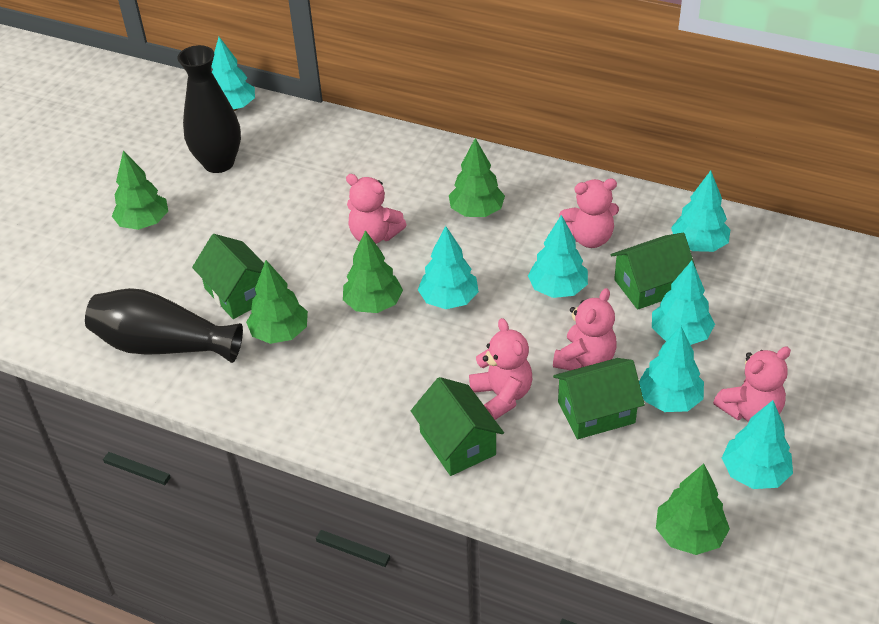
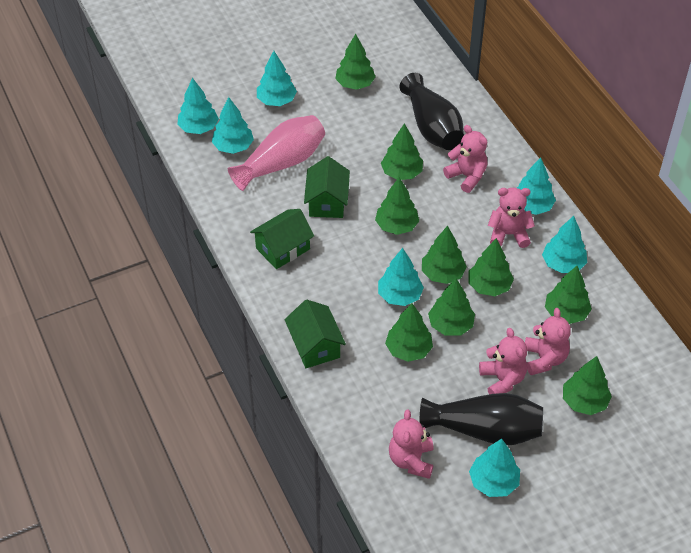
green house: 4 -> 3
green tree: 5 -> 9
pink vase: 0 -> 1

